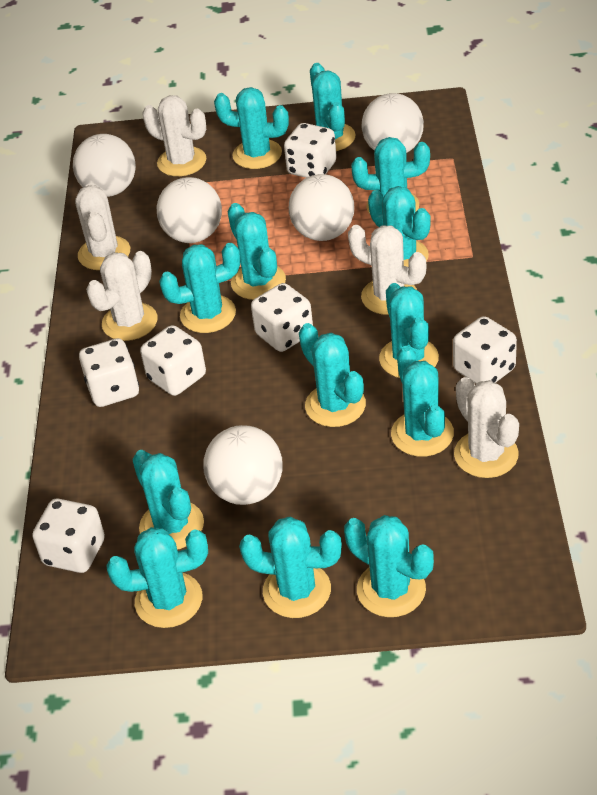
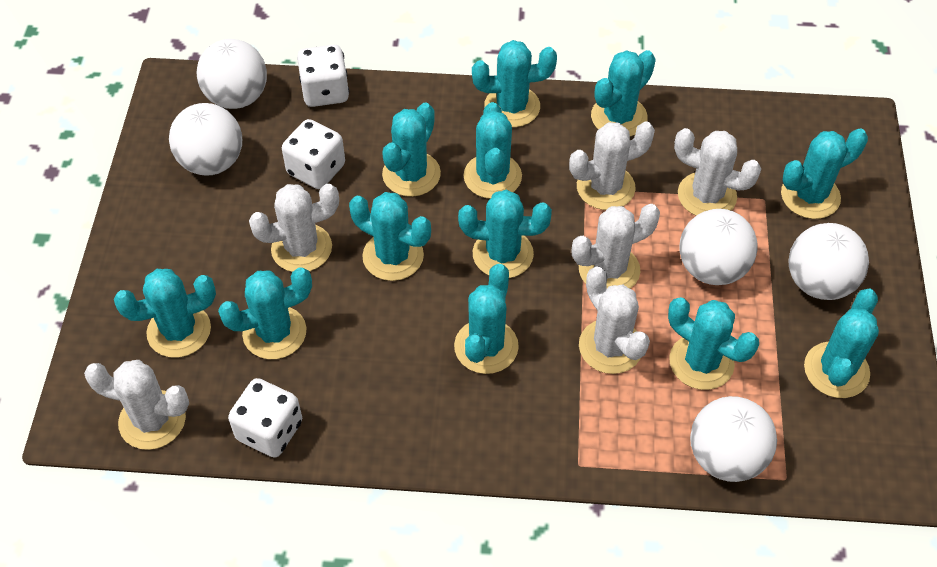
turquoise cactus: 13 -> 12
white cactus: 5 -> 6
white dice: 6 -> 3

